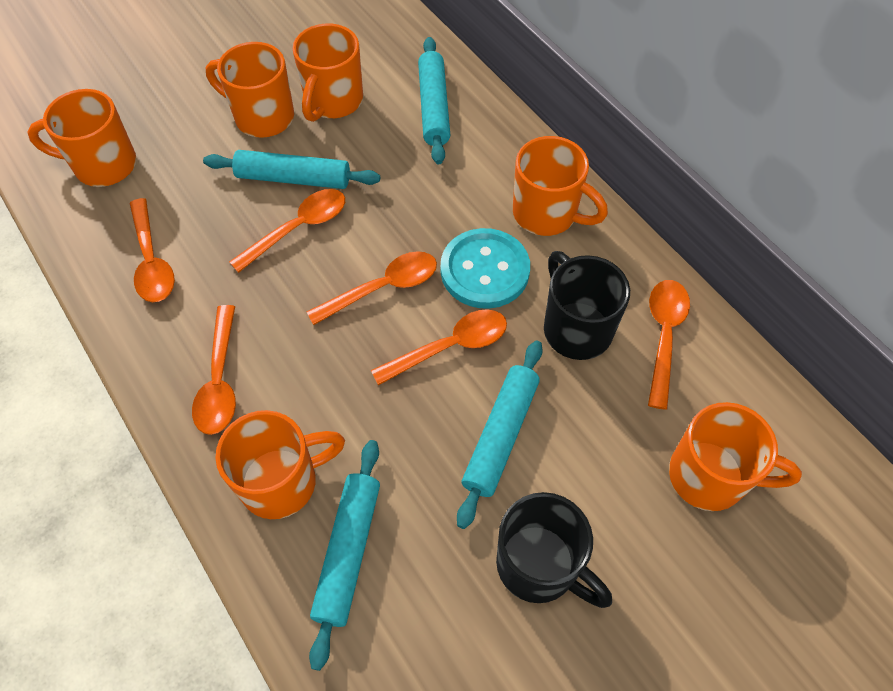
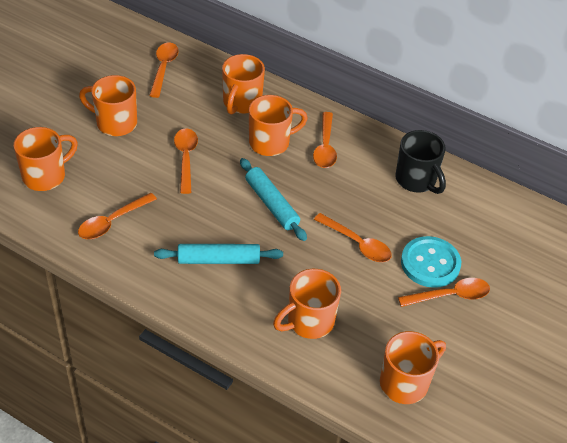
black mug: 2 -> 1
turquoise rolling pin: 4 -> 2

